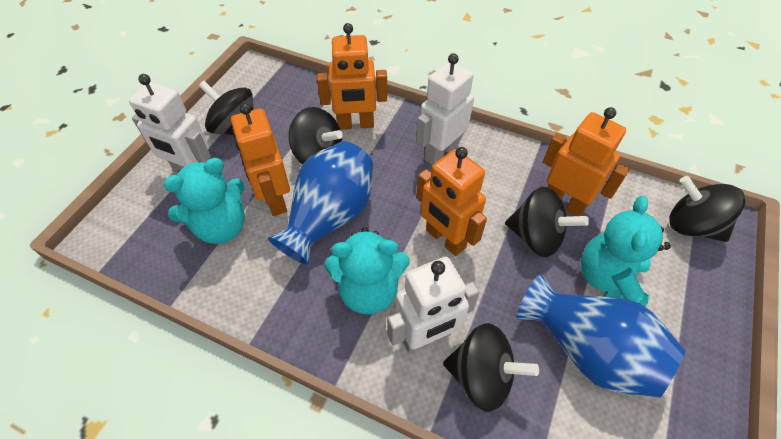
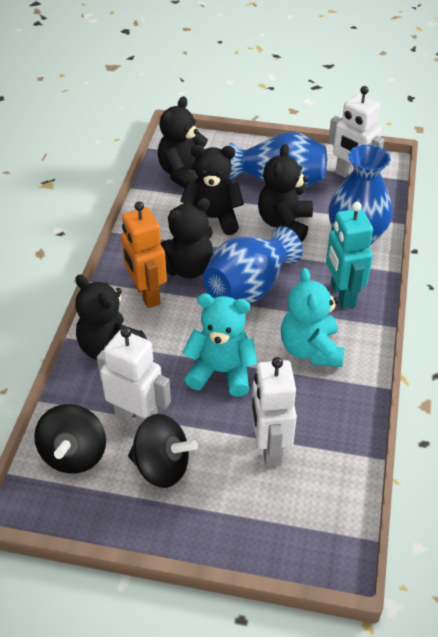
black spinning top: 5 -> 2
black teddy bear: 0 -> 5
blue vase: 2 -> 3
orange robot: 4 -> 1
turquoise robot: 0 -> 1
turquoise teddy bear: 3 -> 2

